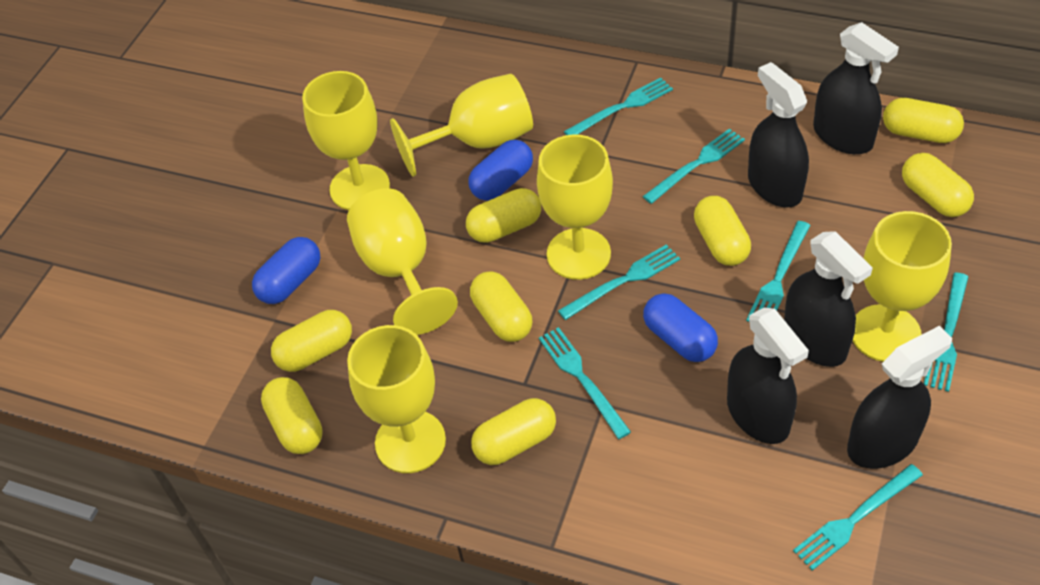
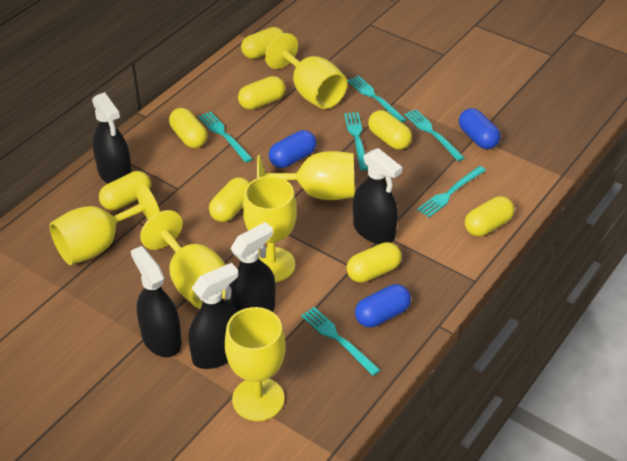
turquoise fork: 7 -> 6

